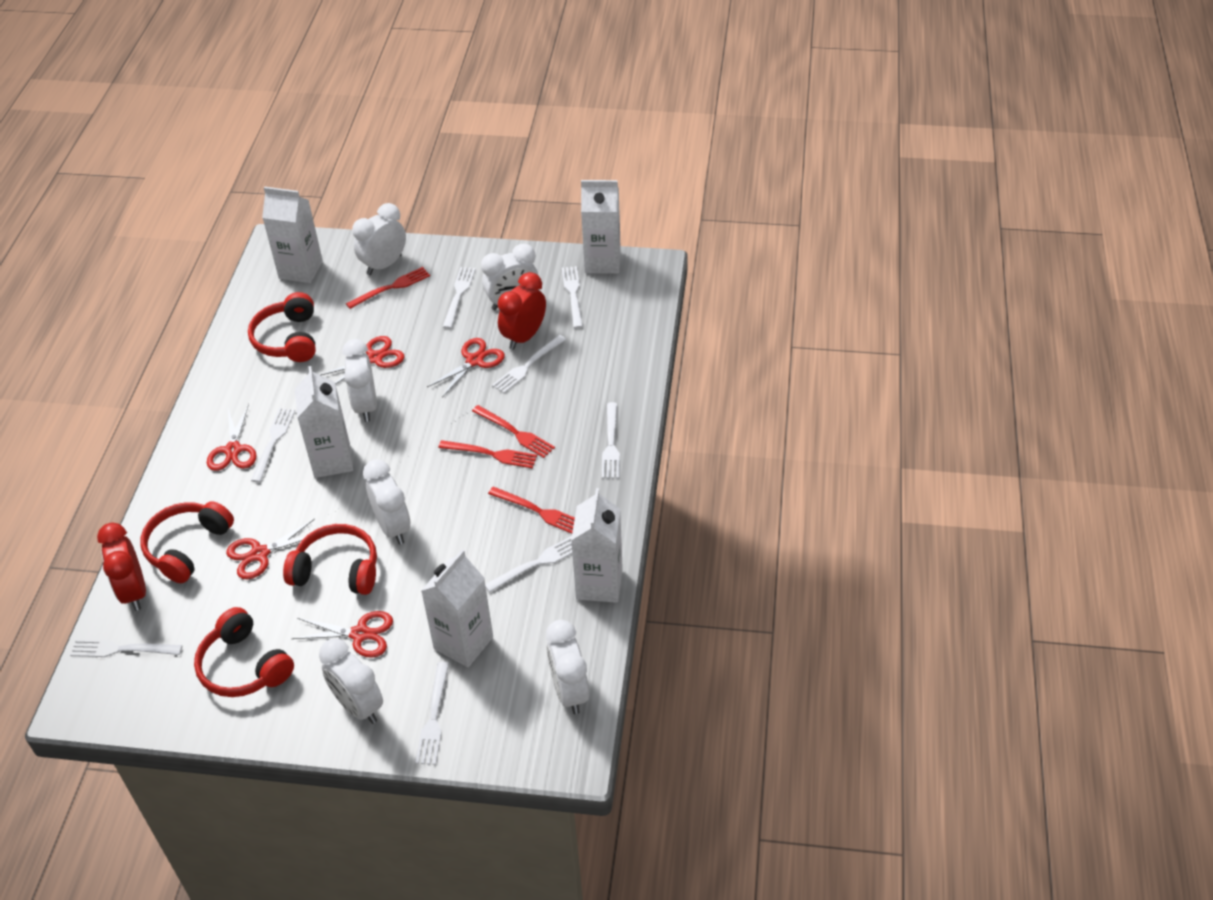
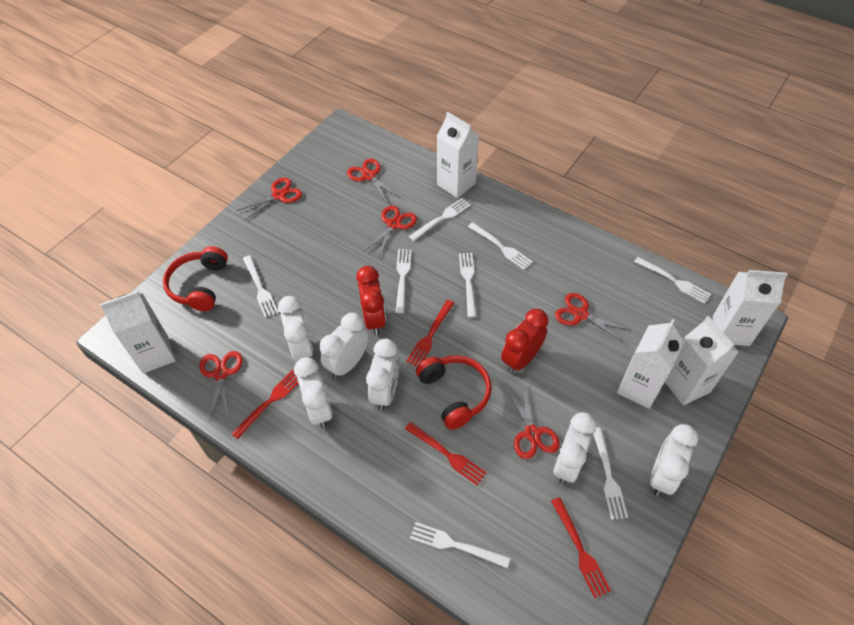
red headphones: 4 -> 2
red scissors: 5 -> 6

